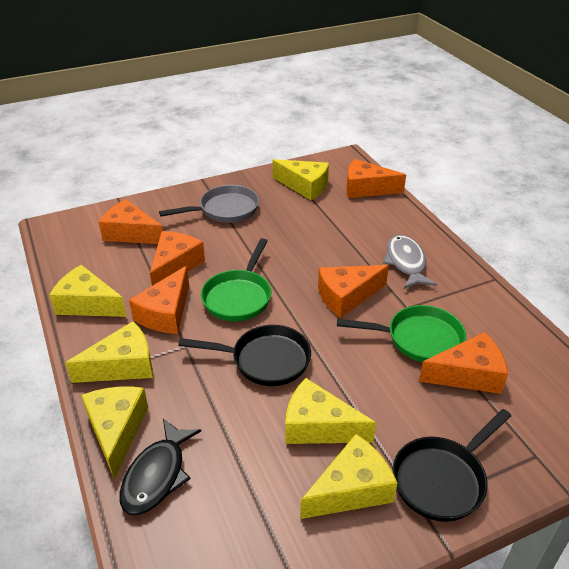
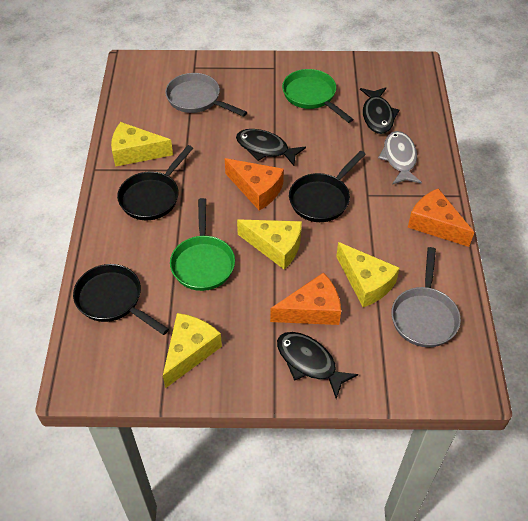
black fish: 1 -> 3
black pan: 2 -> 3
grey pan: 1 -> 2
orange cheese: 6 -> 3
yellow cheese: 6 -> 4

